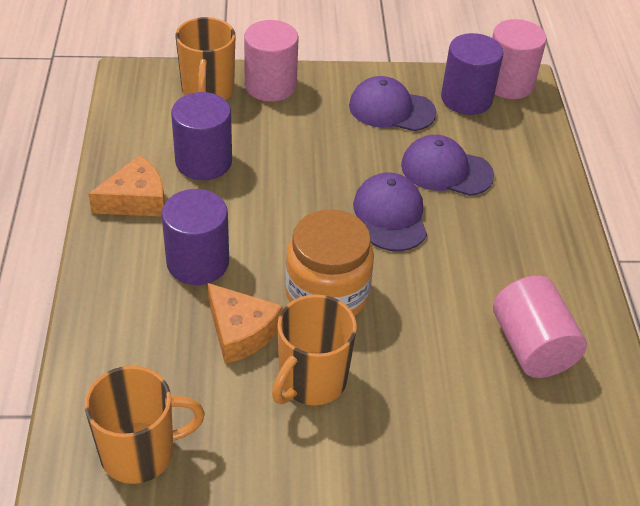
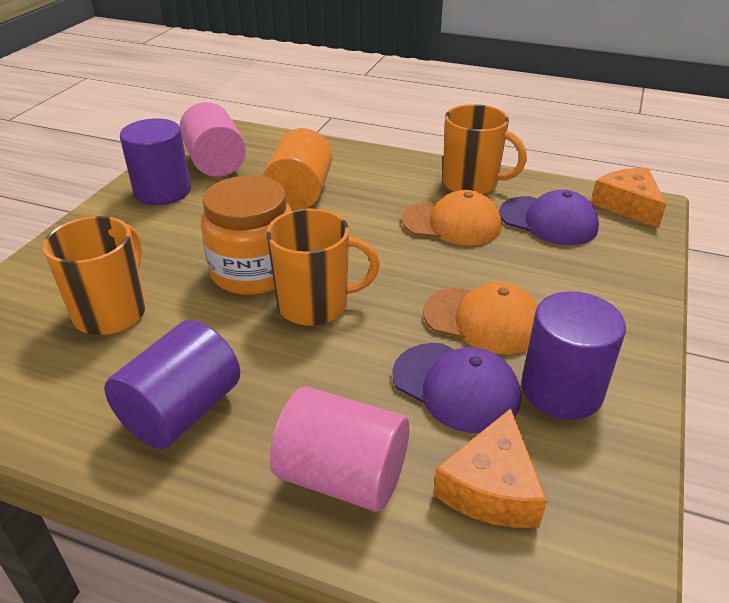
orange cap: 0 -> 2
orange cylinder: 0 -> 1
pink cylinder: 3 -> 2
purple cap: 3 -> 2

